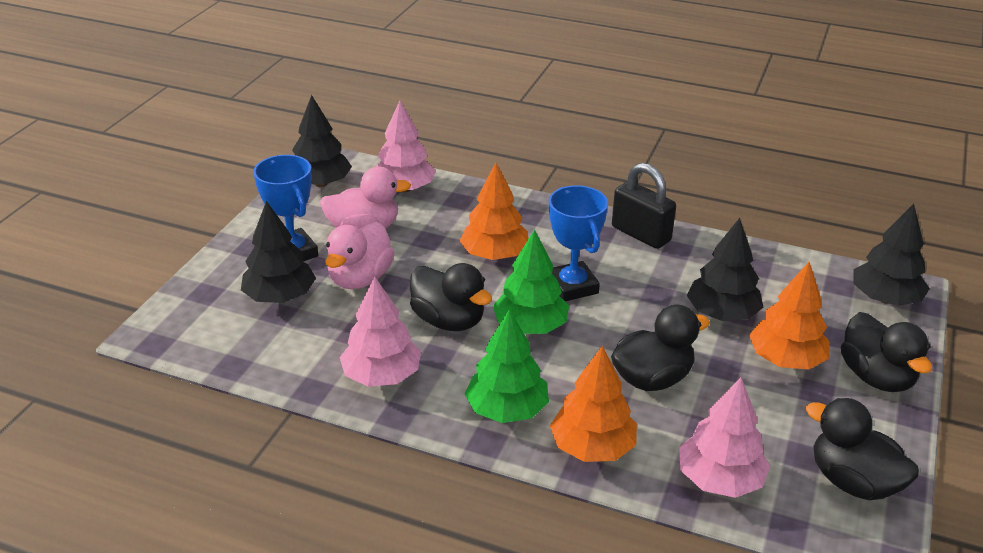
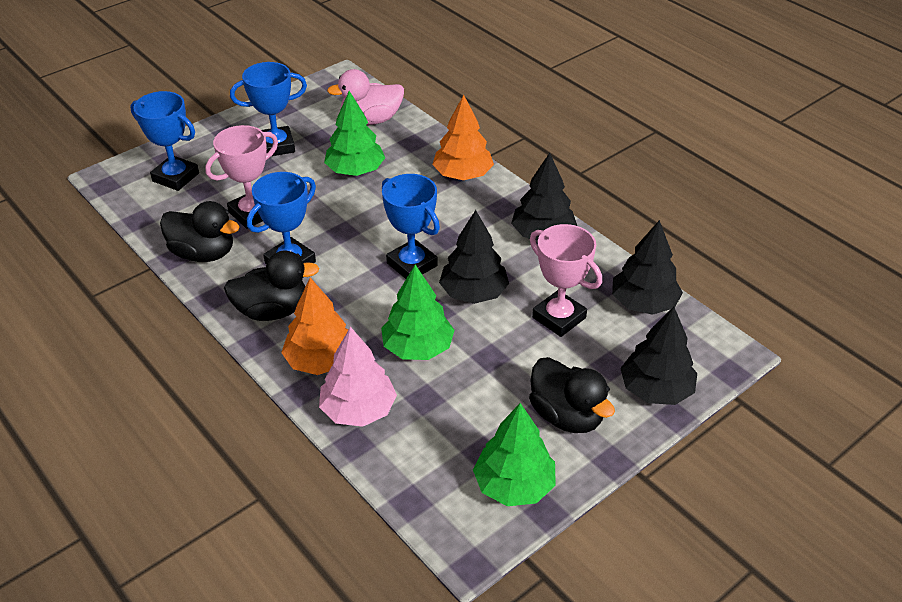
black duck: 4 -> 3
black padlock: 1 -> 0
blue trophy: 2 -> 4
green tree: 2 -> 3
orange tree: 3 -> 2
pink duck: 2 -> 1
pink tree: 3 -> 1
pink trophy: 0 -> 2

